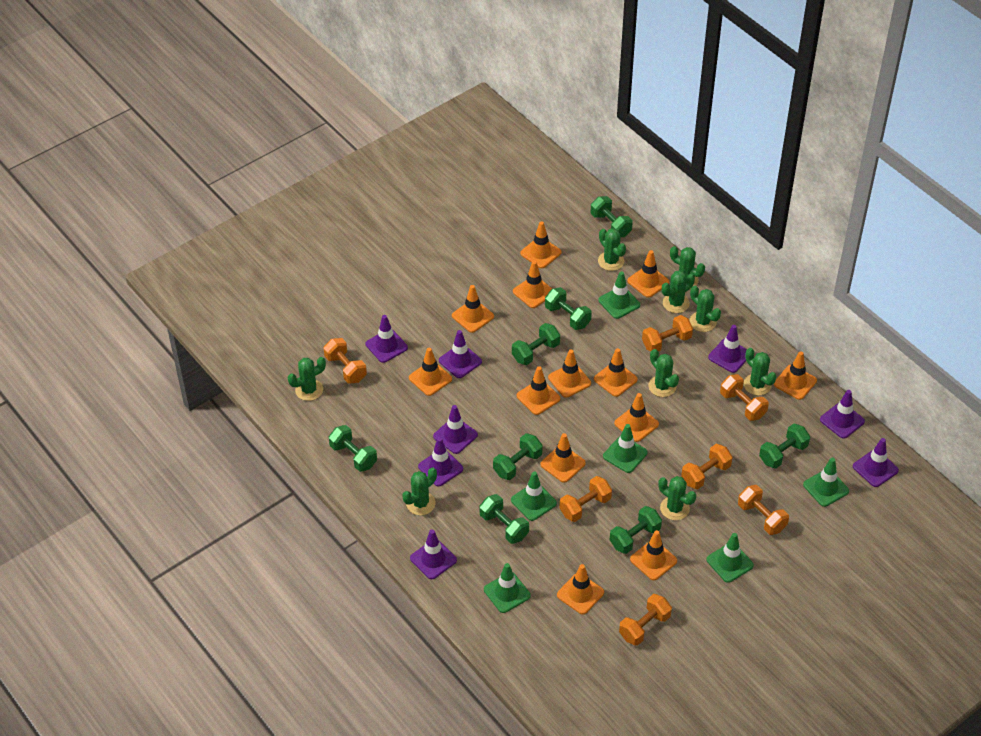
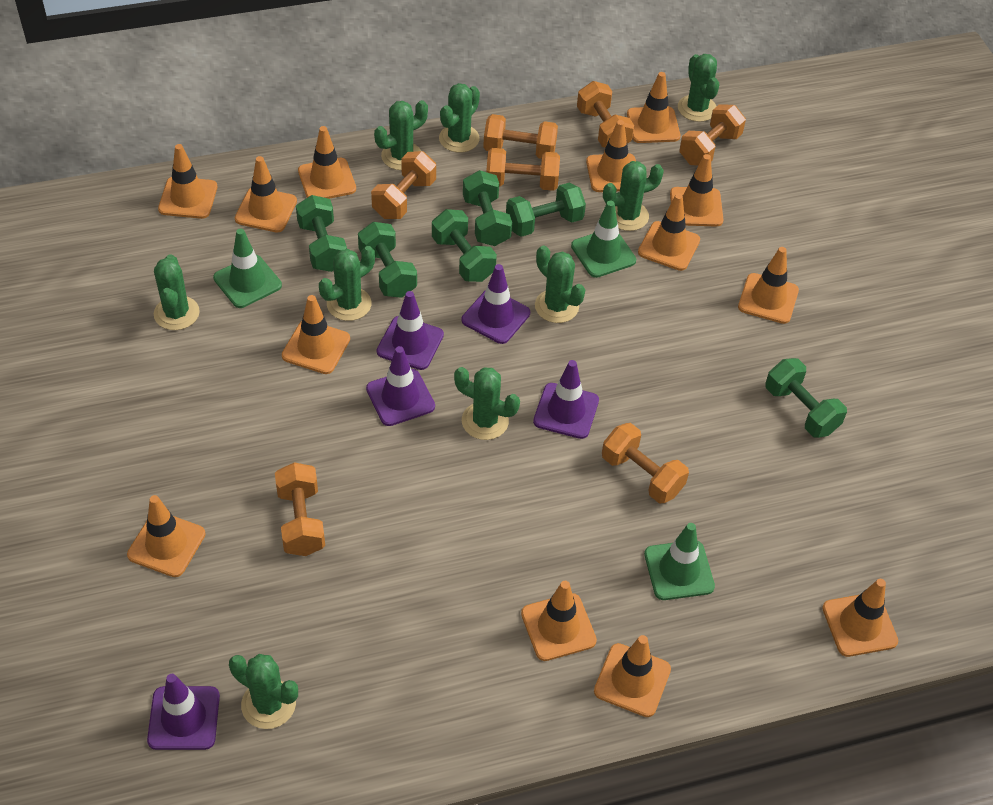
green dumbbell: 8 -> 6
green traffic cone: 6 -> 3
purple traffic cone: 8 -> 5

